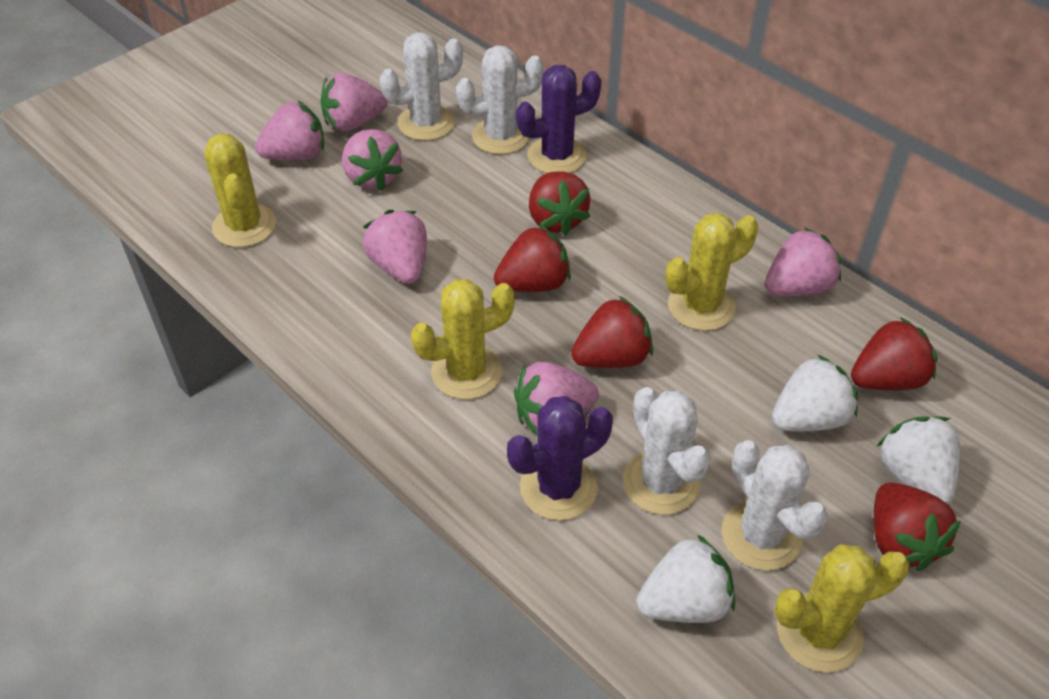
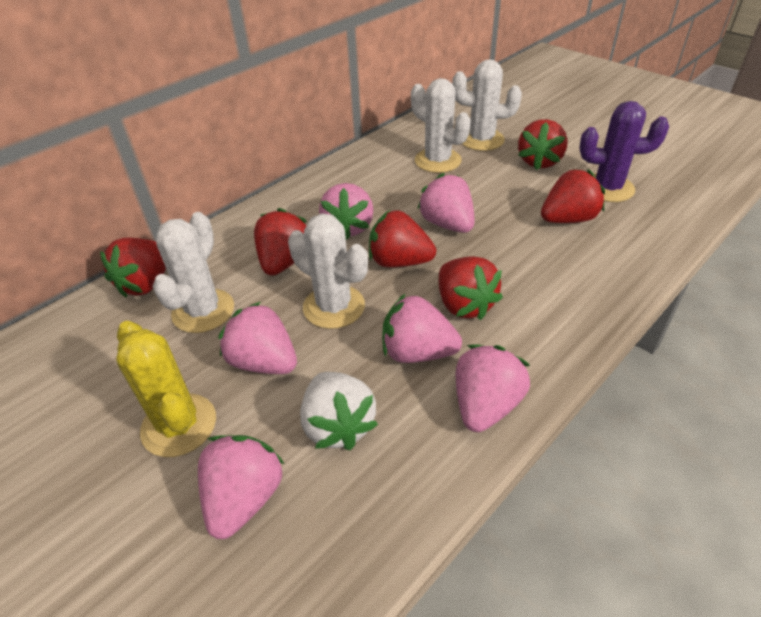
purple cactus: 2 -> 1
red strawberry: 5 -> 6
white strawberry: 3 -> 1
yellow cactus: 4 -> 1

